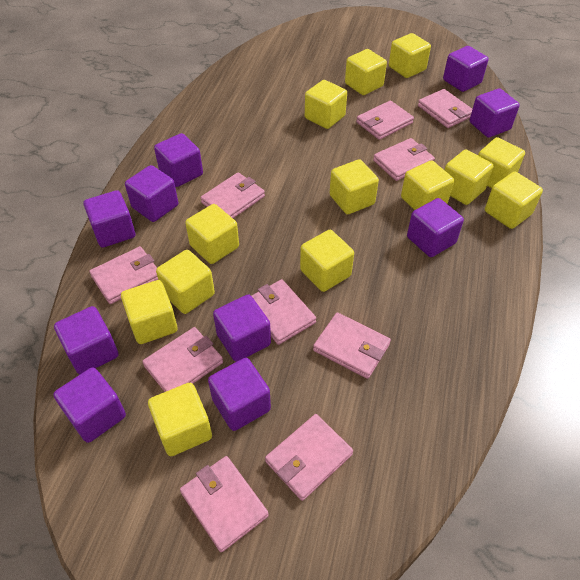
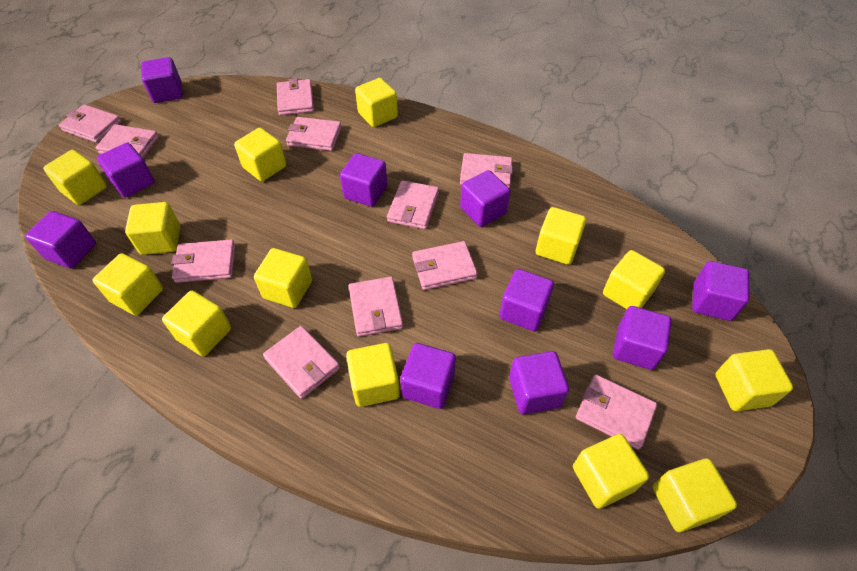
pink wallet: 10 -> 11

